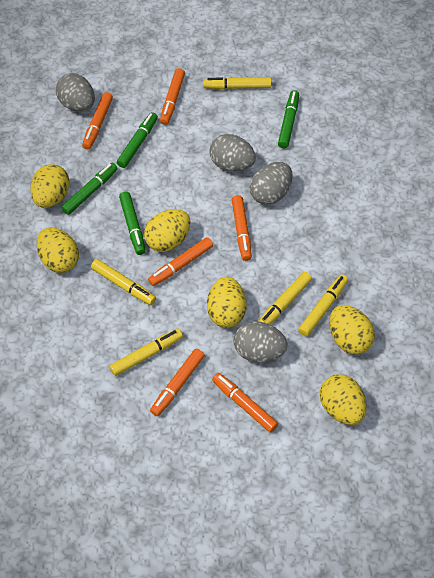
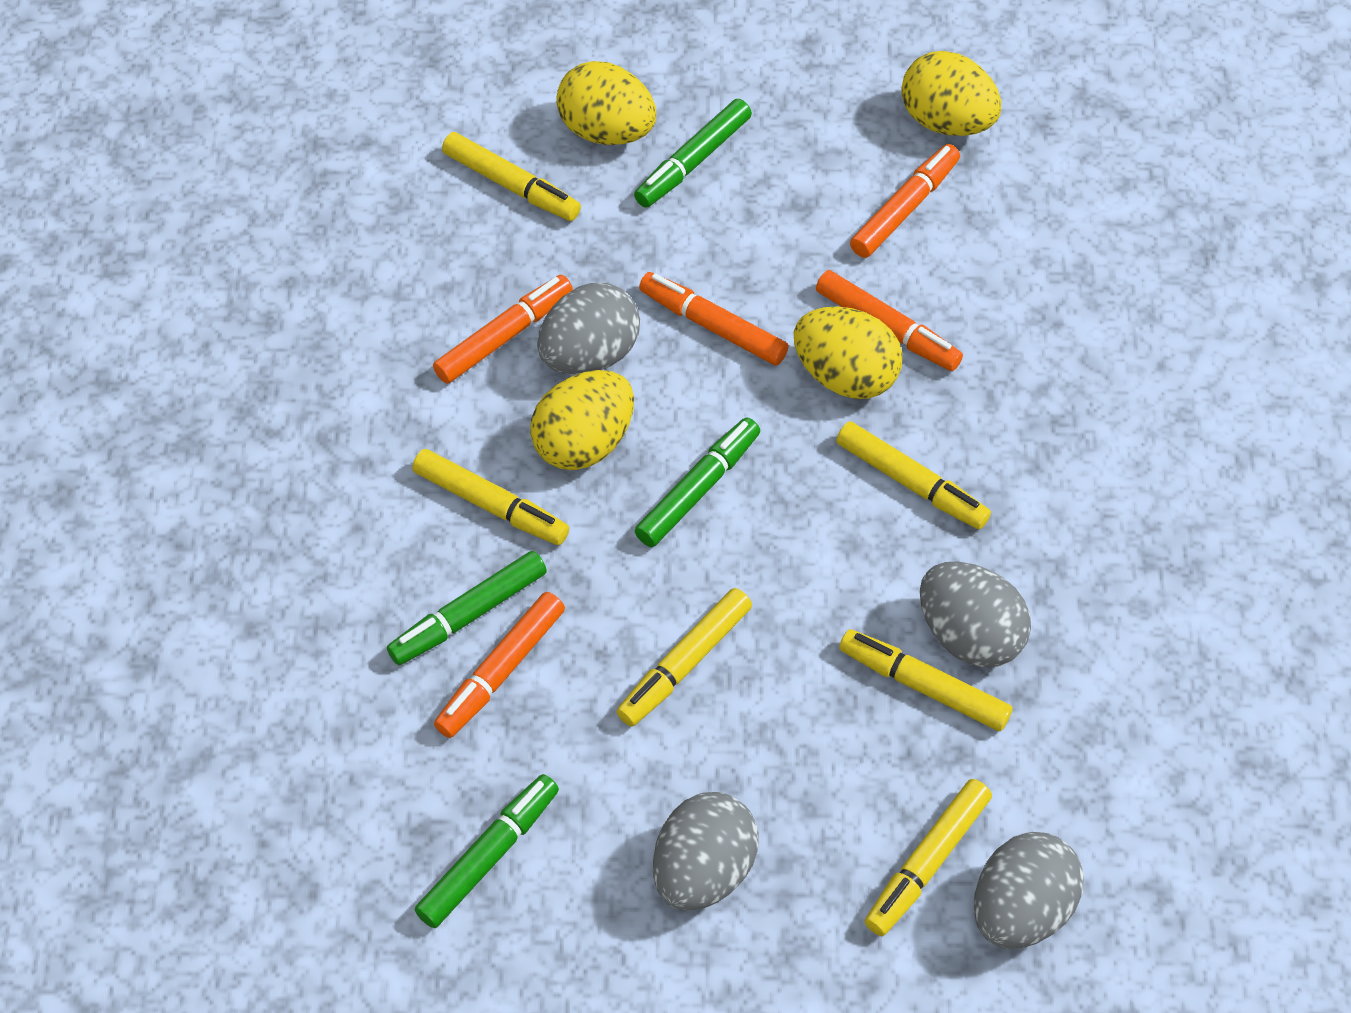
orange marker: 6 -> 5
yellow egg: 6 -> 4
yellow marker: 5 -> 6

